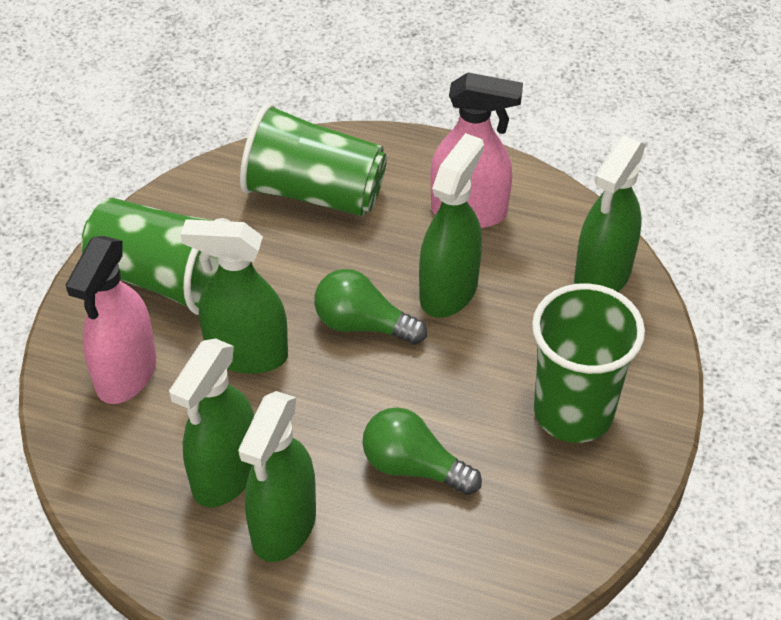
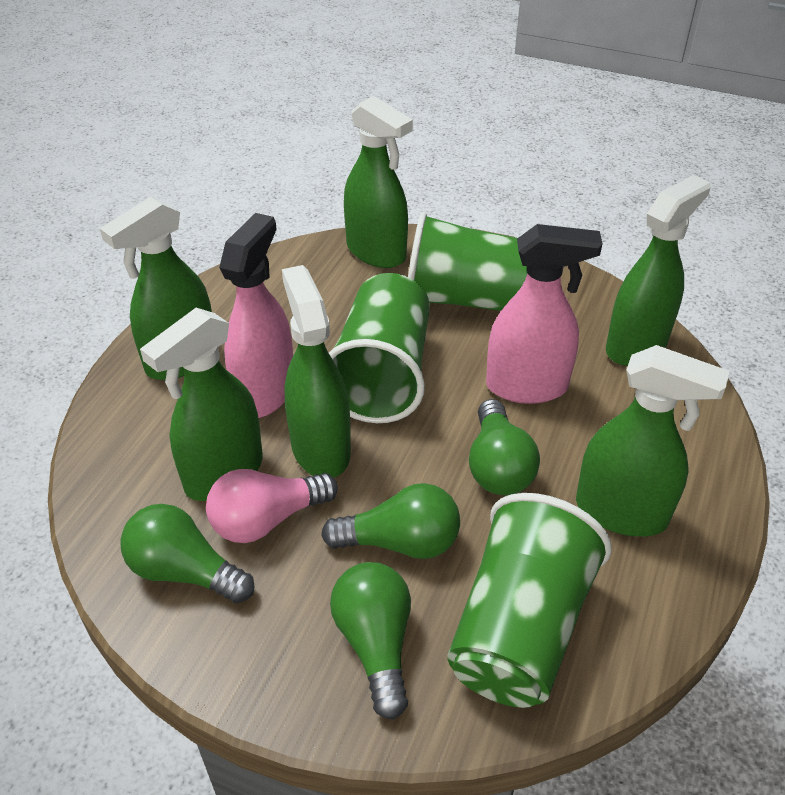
green light bulb: 2 -> 4
green spray bottle: 5 -> 6
pink light bulb: 0 -> 1

